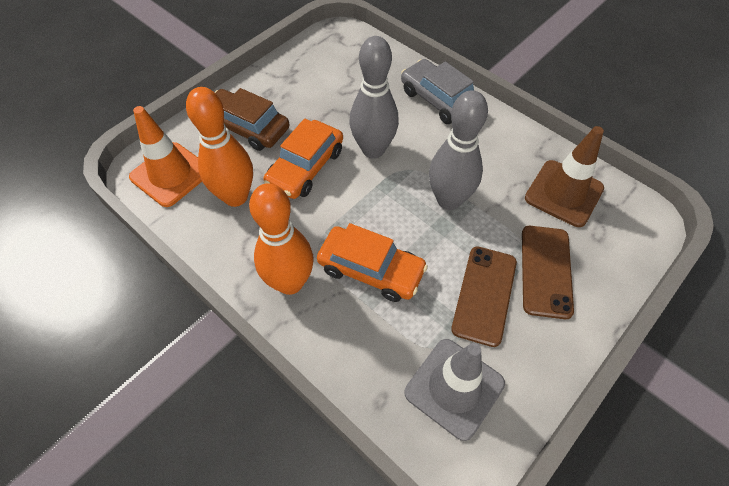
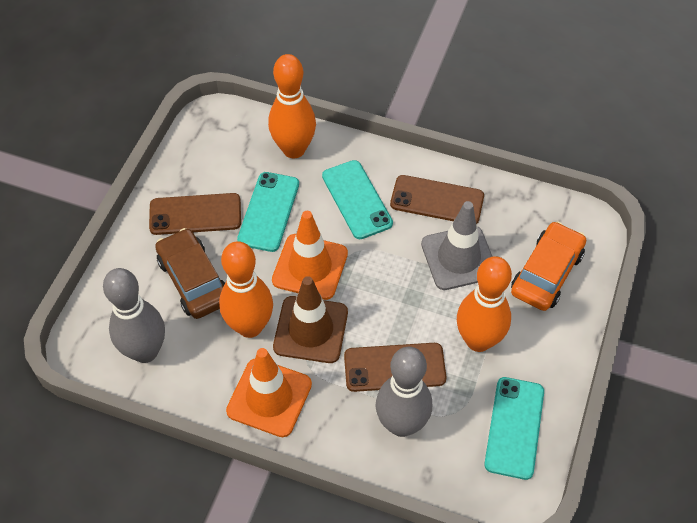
brown phone: 2 -> 3
grey car: 1 -> 0
orange bowling pin: 2 -> 3
orange car: 2 -> 1
orange traffic cone: 1 -> 2
turquoise phone: 0 -> 3

